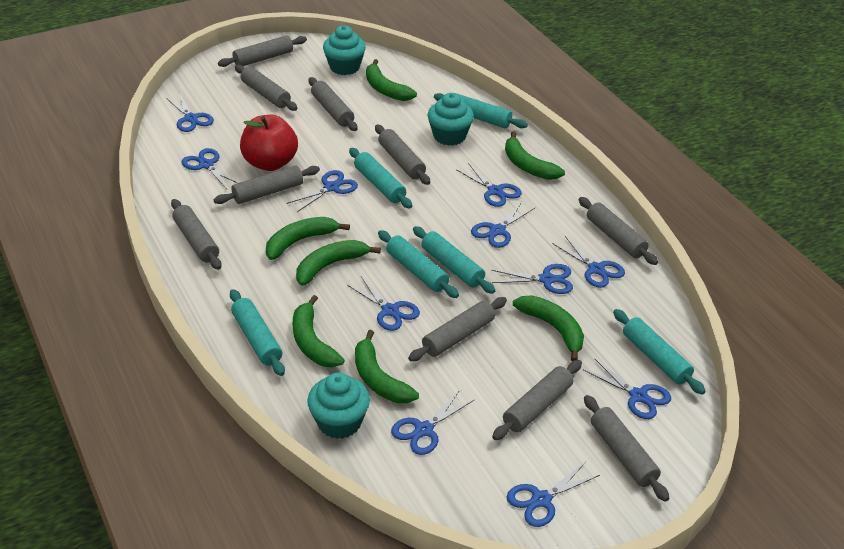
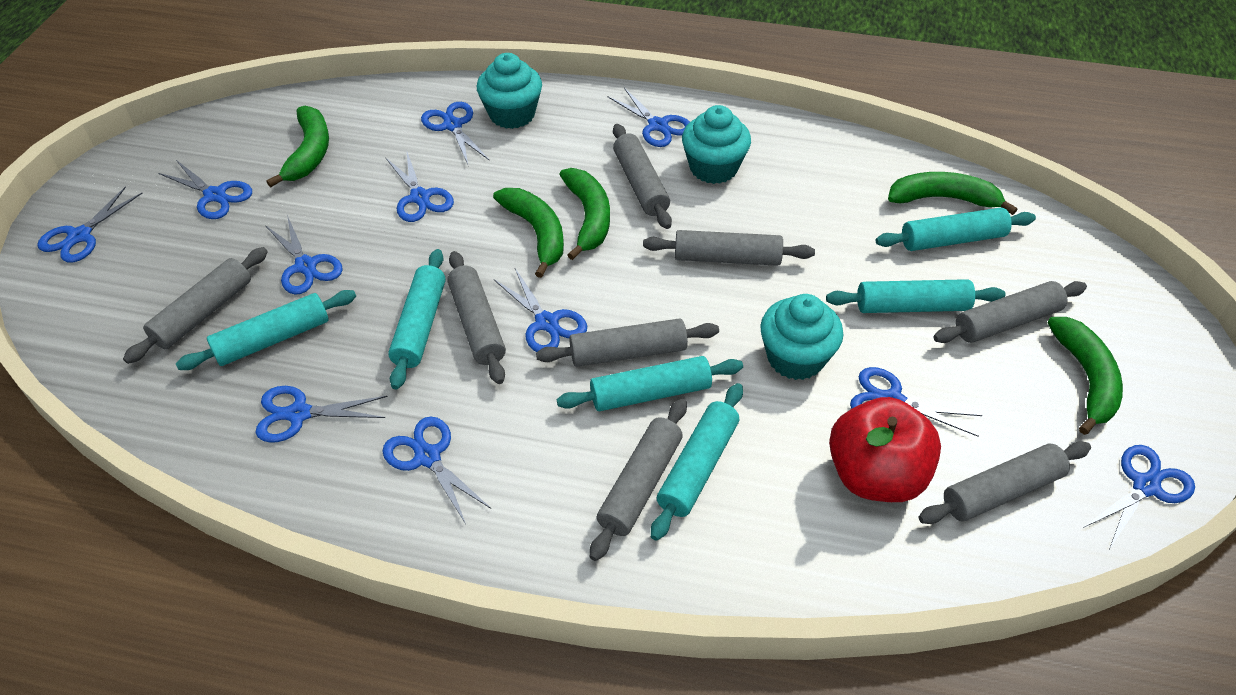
green banana: 7 -> 5
grey rolling pin: 10 -> 8

